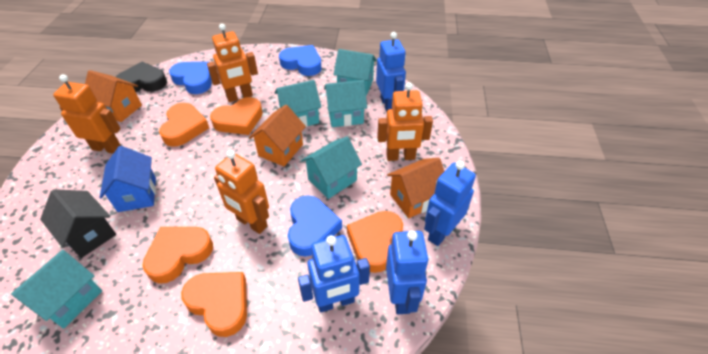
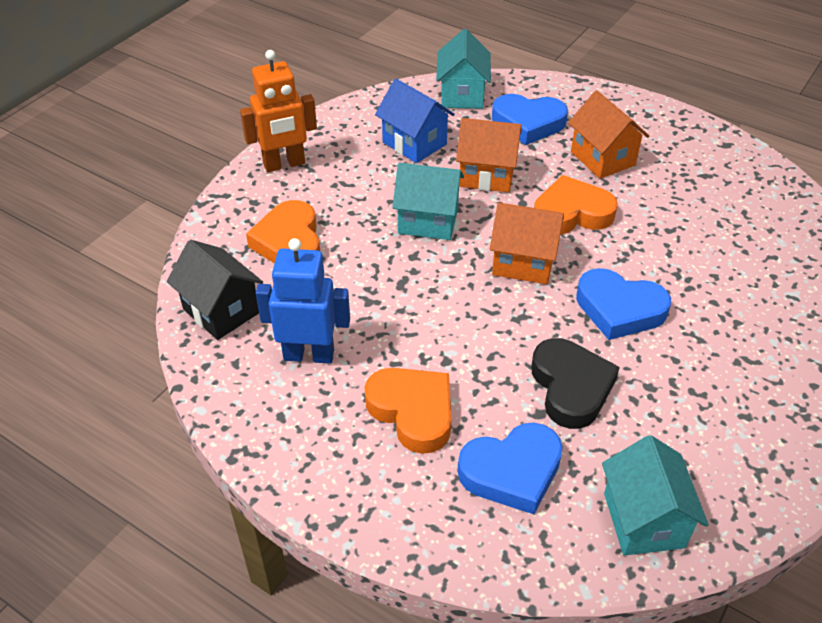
blue robot: 4 -> 1
orange heart: 5 -> 3
orange robot: 4 -> 1
turquoise house: 5 -> 3

